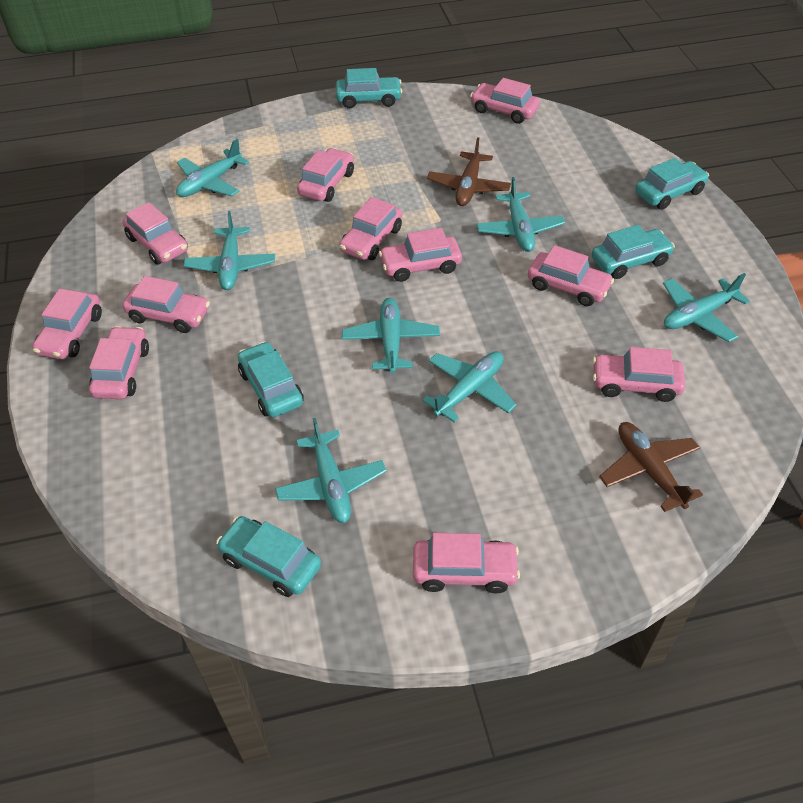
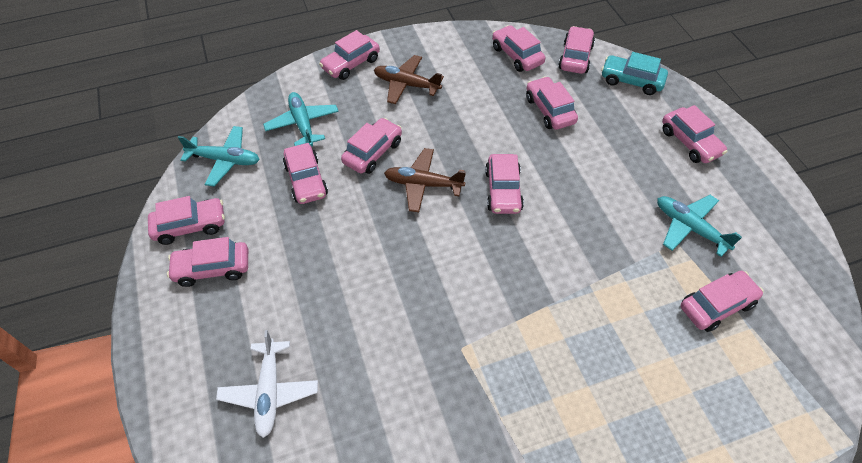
turquoise car: 5 -> 1
turquoise plane: 7 -> 3
white plane: 0 -> 1

